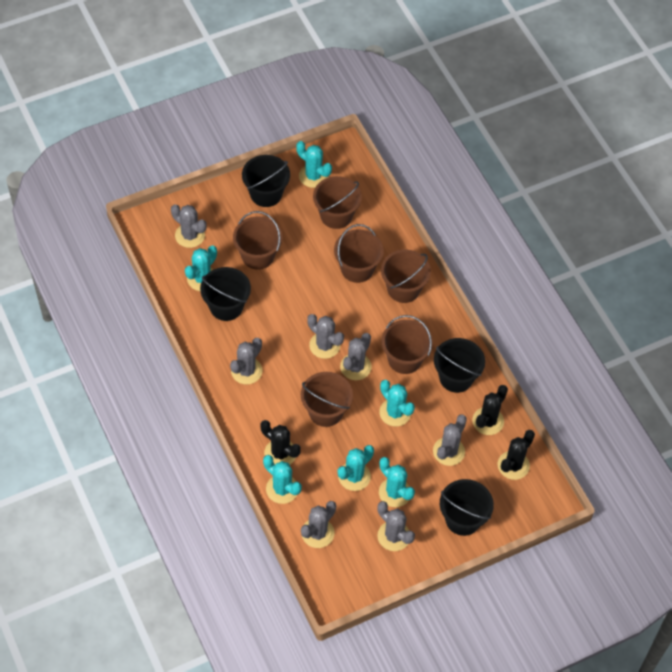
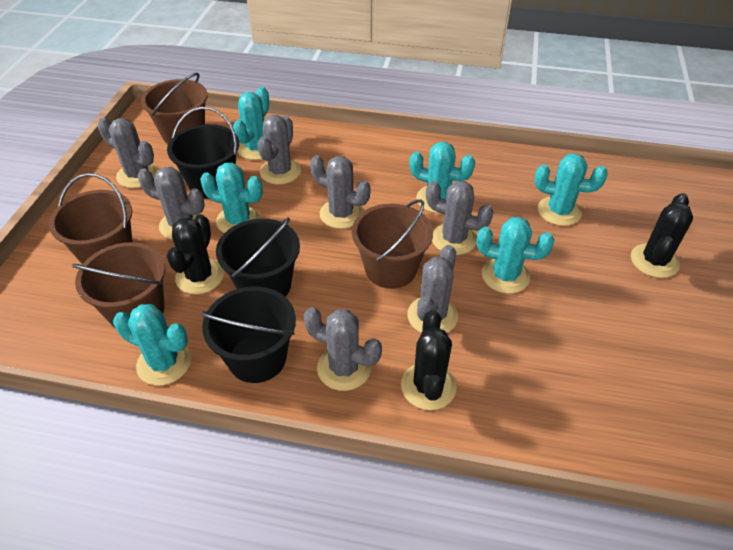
black bucket: 4 -> 3
brown bucket: 6 -> 4

